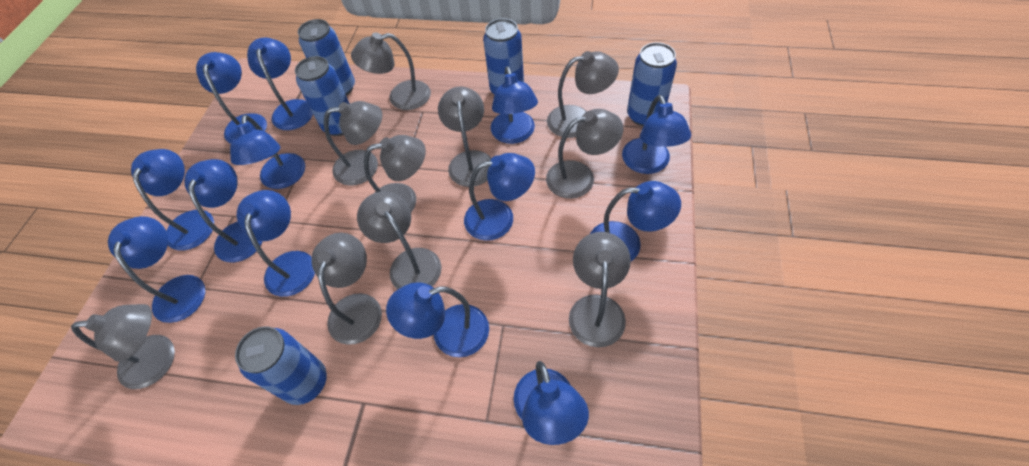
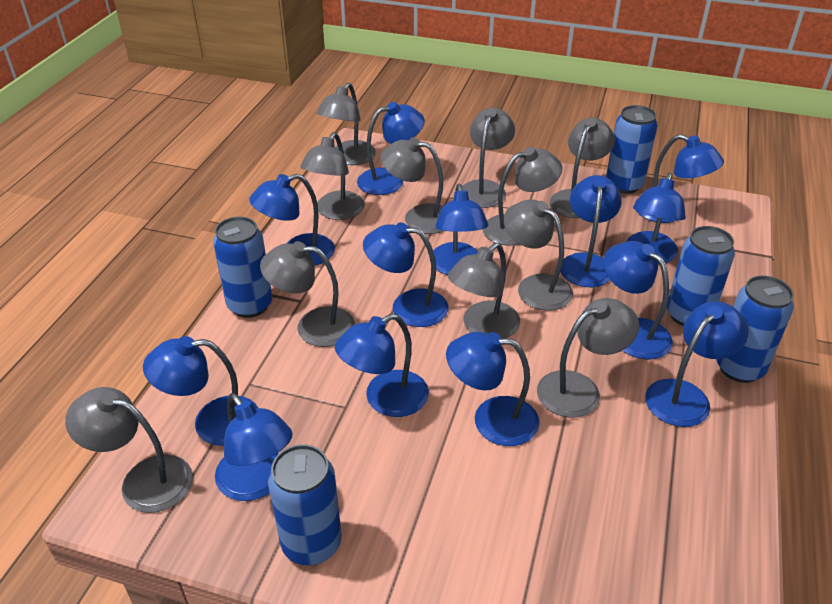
grey lamp: 10 -> 11

